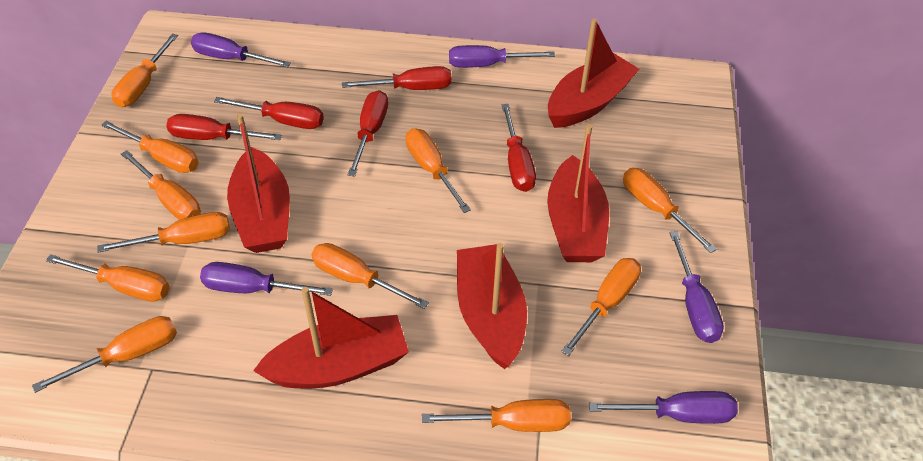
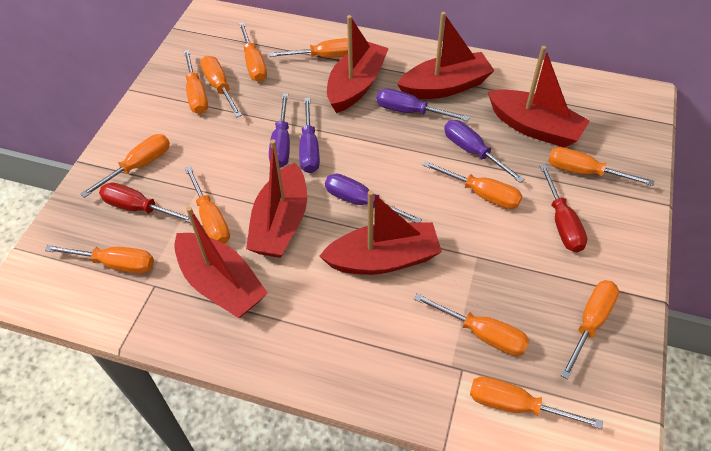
orange screwdriver: 11 -> 12
red boat: 5 -> 6
red screwdriver: 5 -> 2

